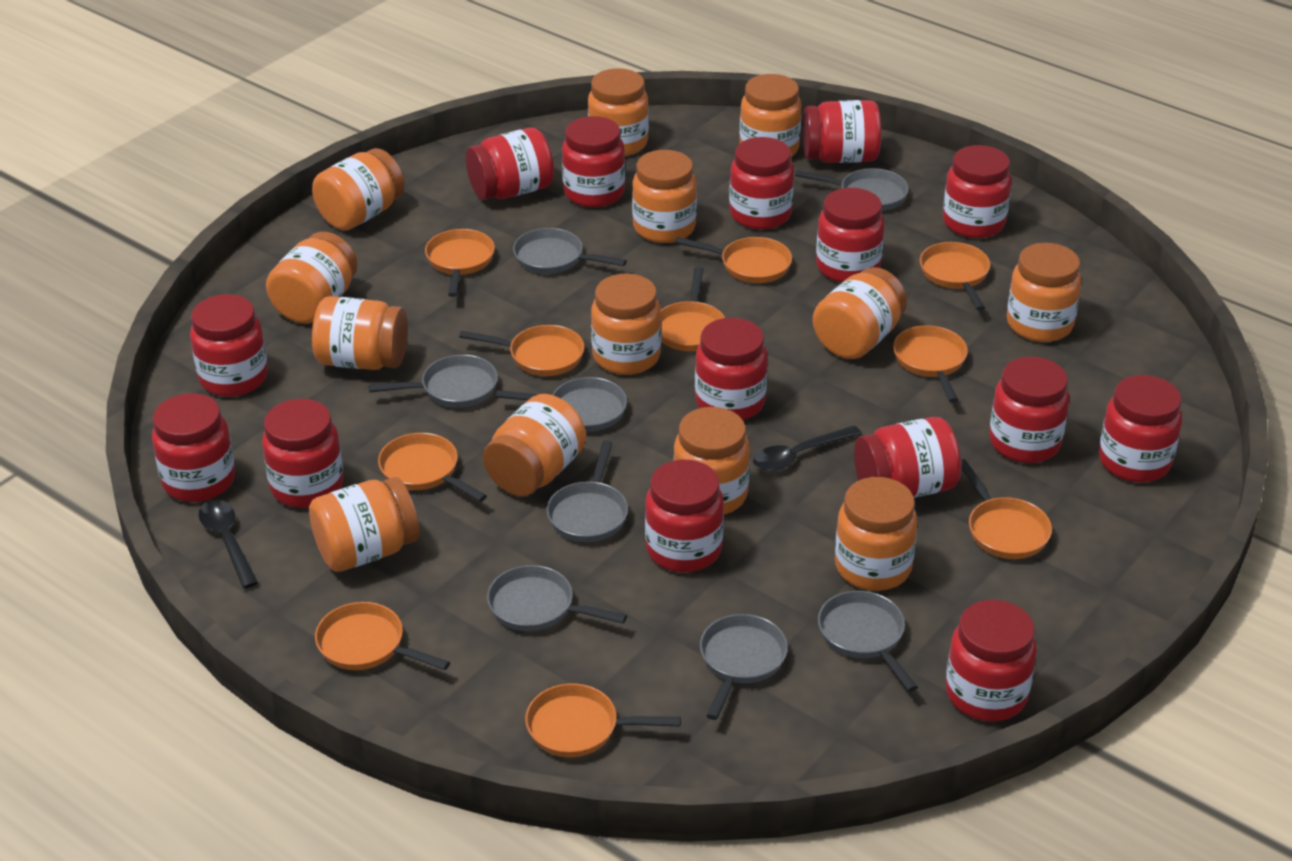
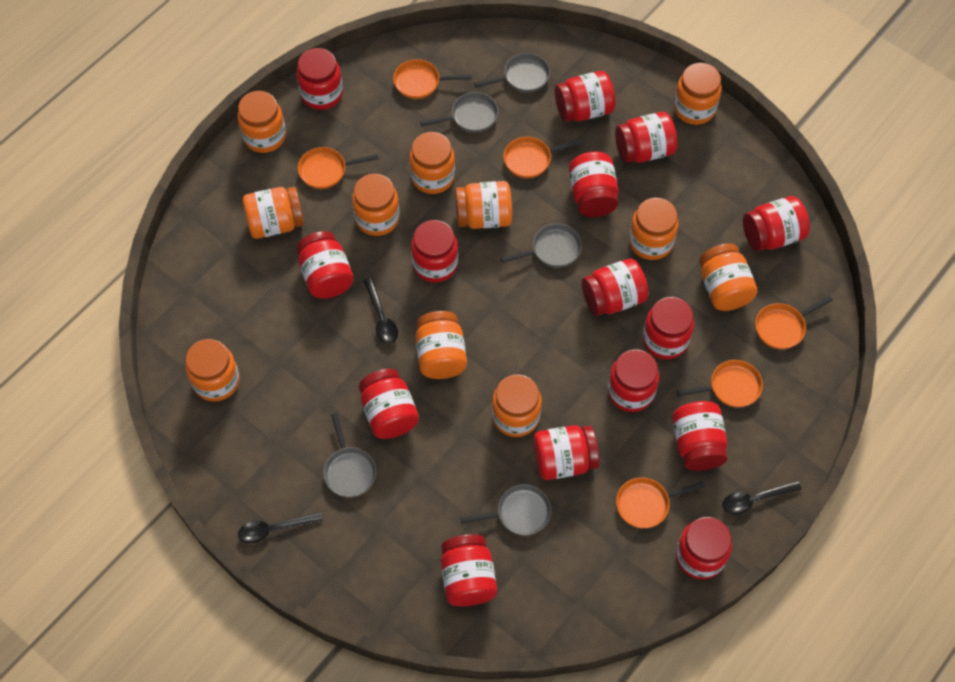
black spoon: 2 -> 3
grey pan: 8 -> 5
orange jar: 13 -> 11
orange pan: 10 -> 6

